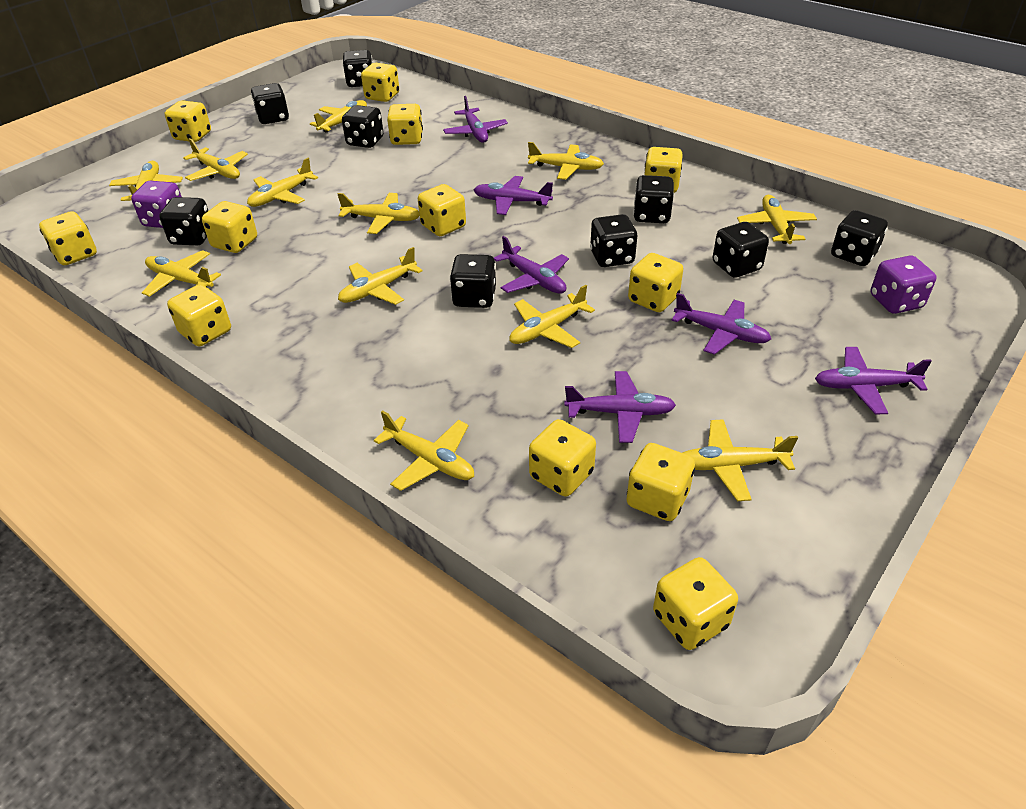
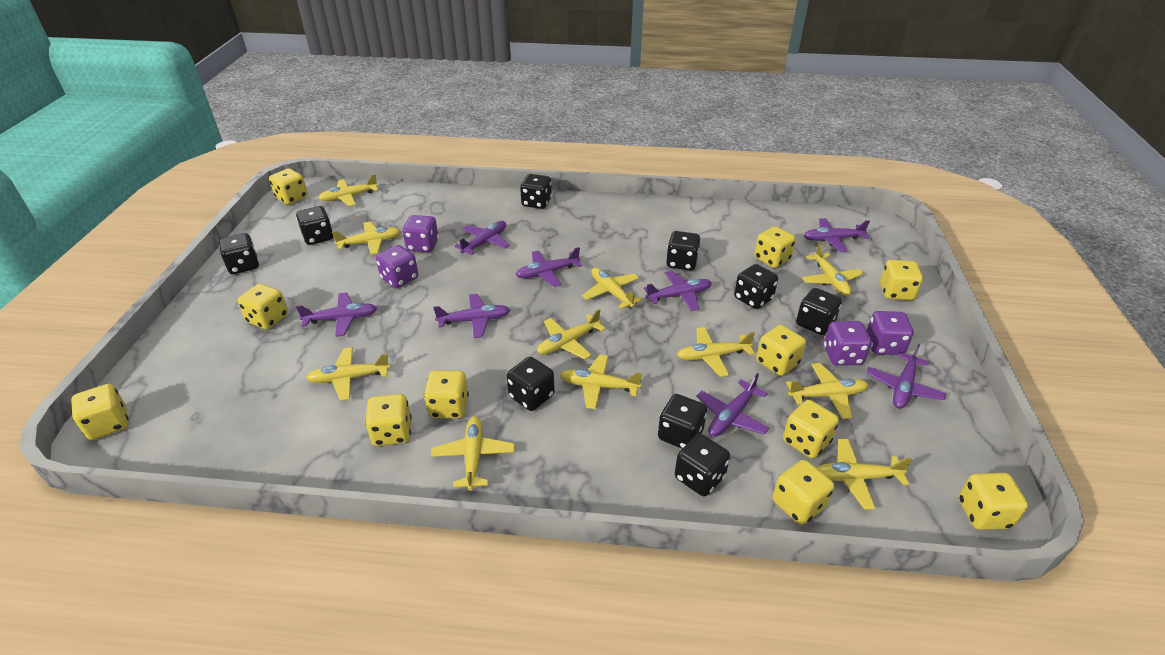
purple dice: 2 -> 4
purple plane: 6 -> 8
yellow dice: 12 -> 11
yellow plane: 12 -> 11

